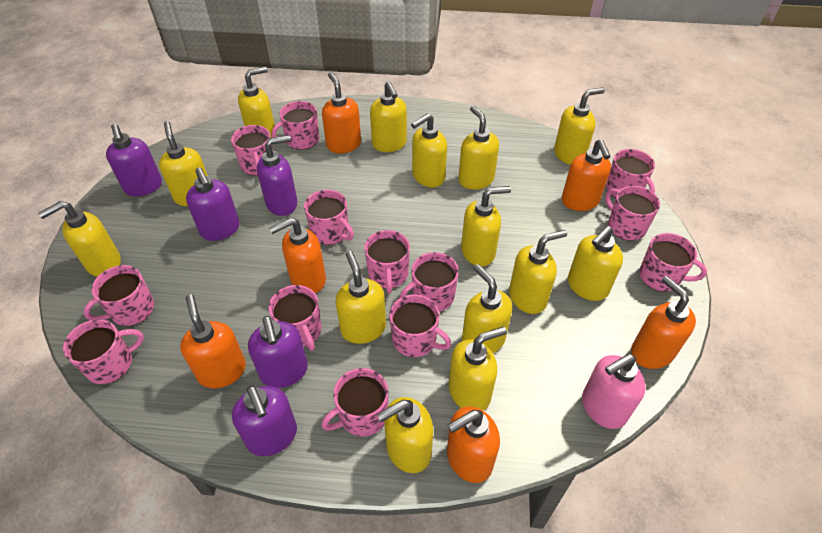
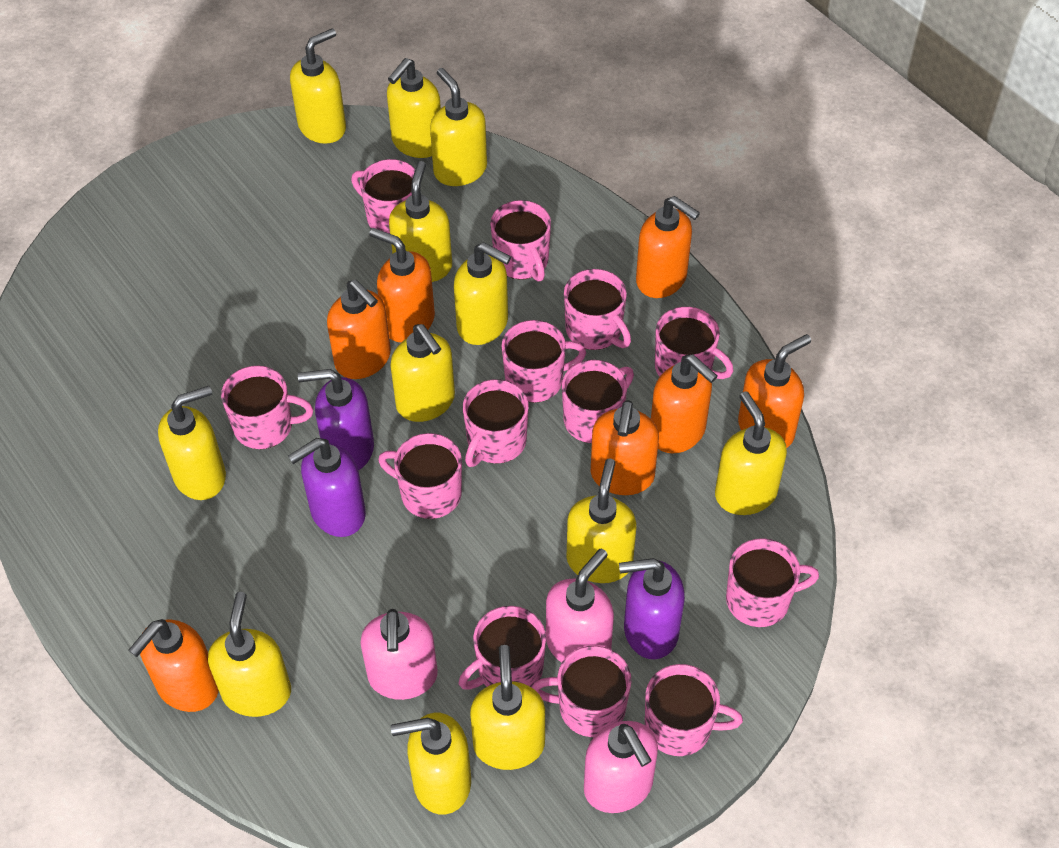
orange soap dispenser: 6 -> 7
pink soap dispenser: 1 -> 3
purple soap dispenser: 5 -> 3
yellow soap dispenser: 14 -> 12

